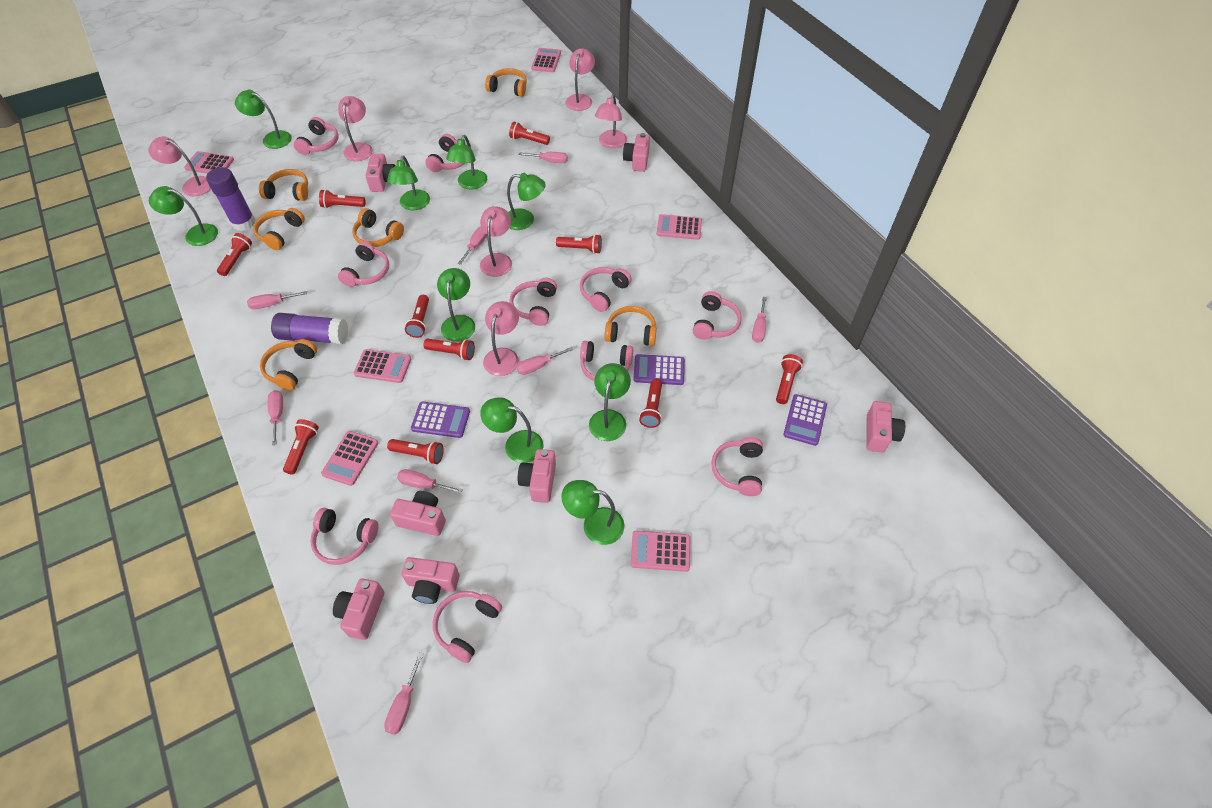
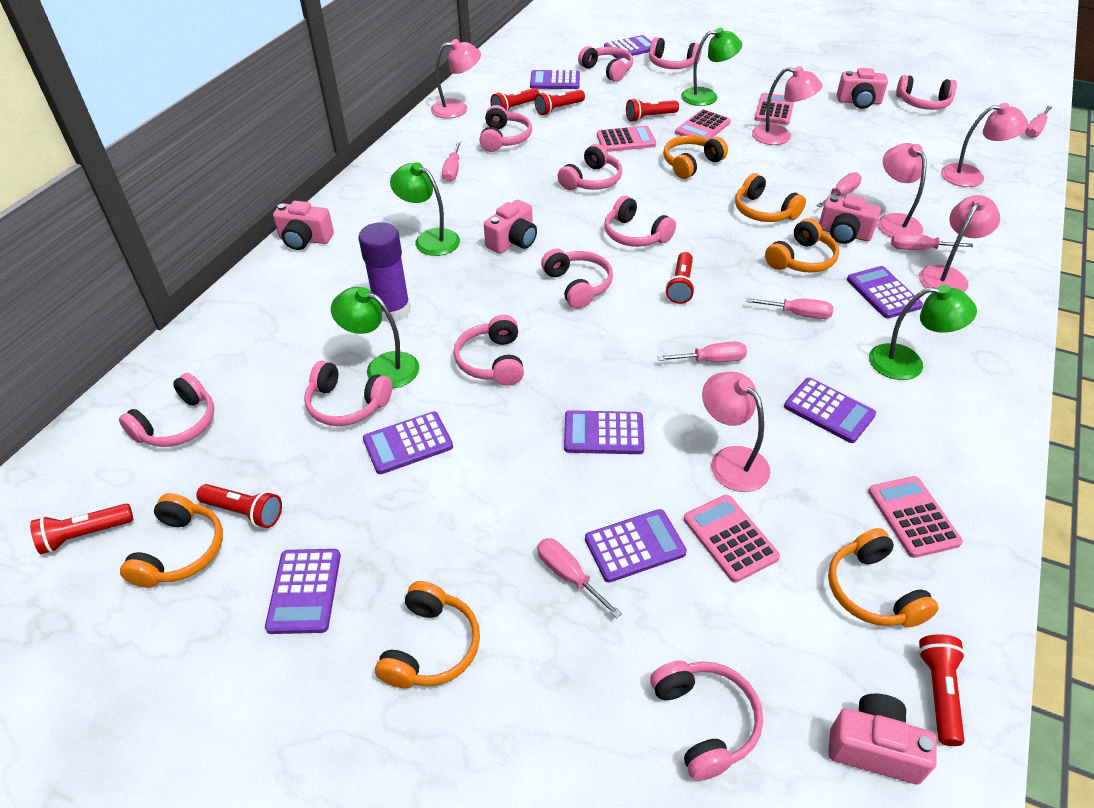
green lamp: 9 -> 4
pink calculator: 6 -> 5
pink camera: 7 -> 5
pink headphones: 10 -> 11
pink screwdriver: 8 -> 7
purple calculator: 3 -> 8
purple glue stick: 2 -> 1
red flashlight: 10 -> 7

